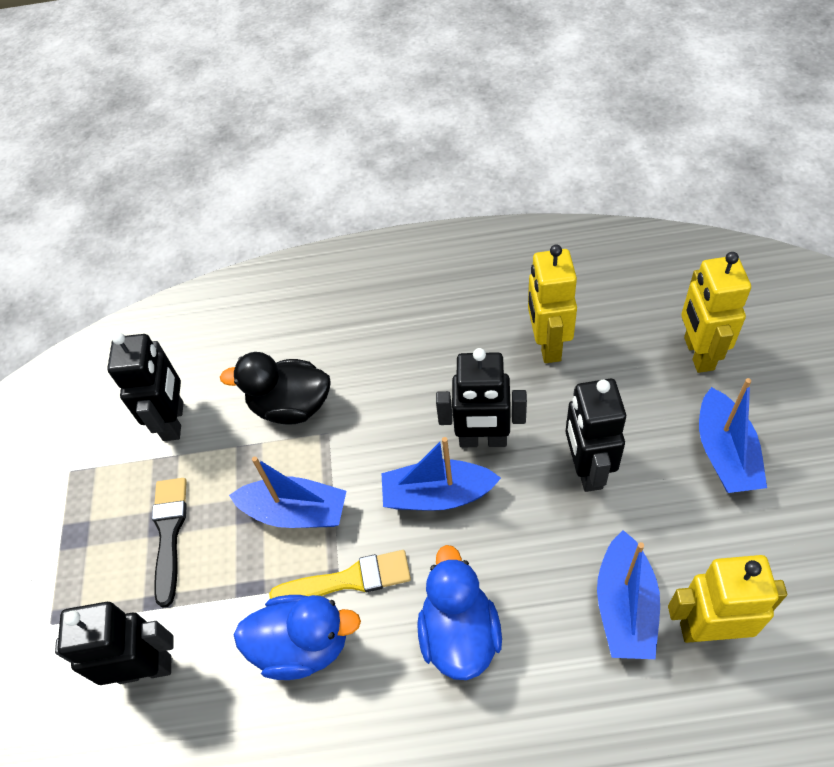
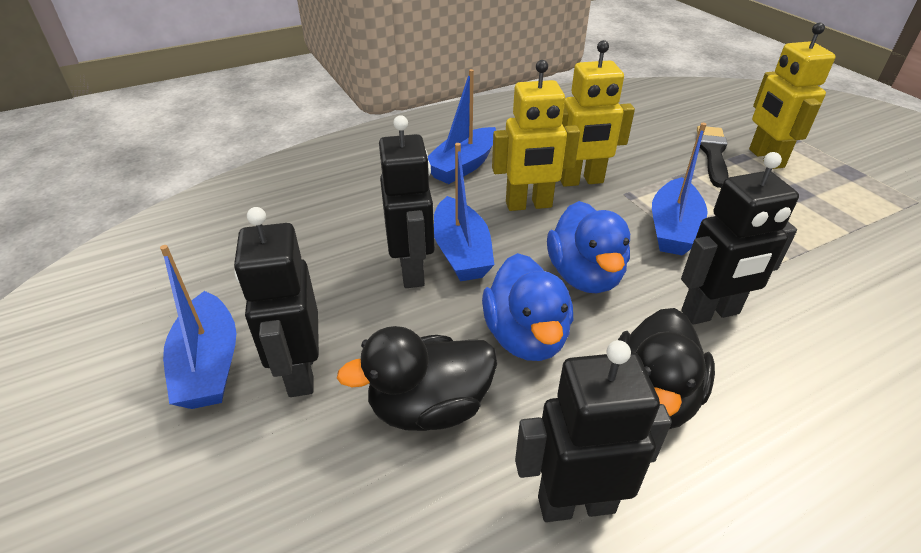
black duck: 1 -> 2
yellow brush: 1 -> 0

